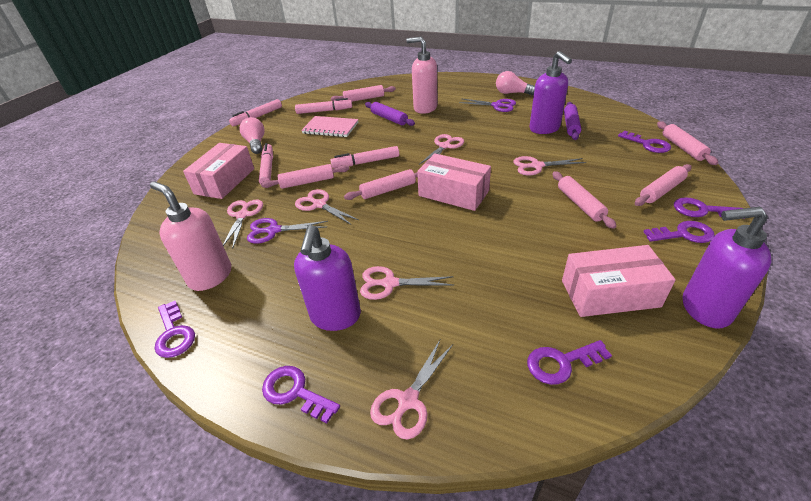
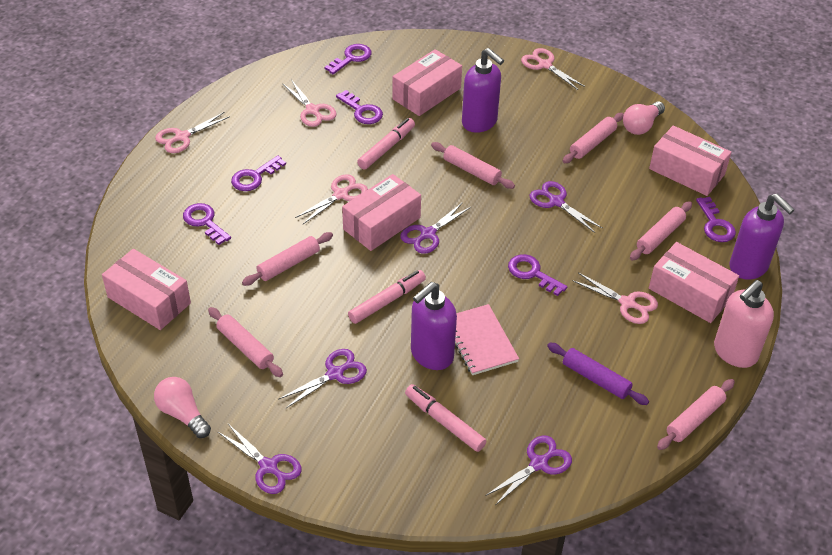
pink box: 3 -> 5
pink marker: 4 -> 3
pink scissors: 6 -> 5
pink soap dispenser: 2 -> 1
purple rolling pin: 2 -> 1
purple scissors: 2 -> 5

